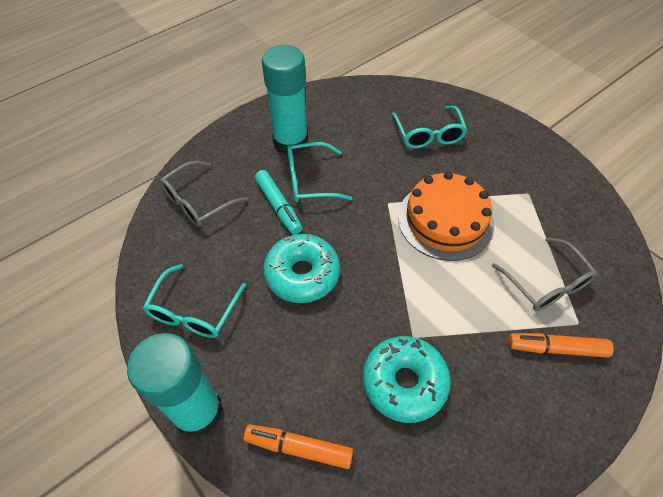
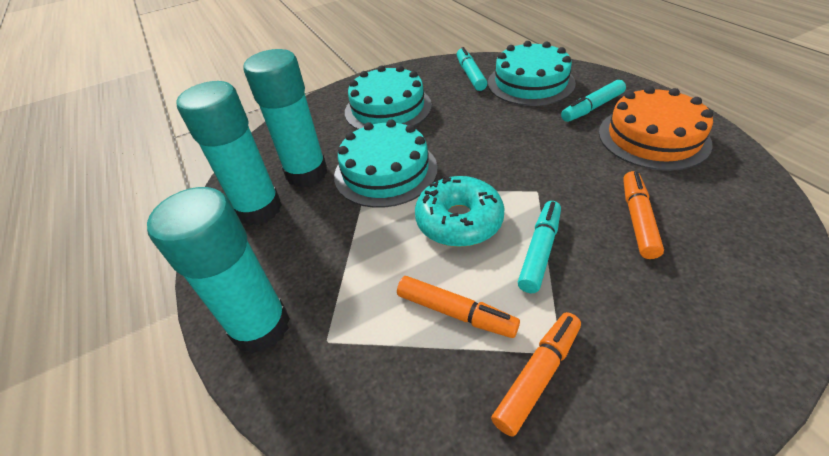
grey glasses: 2 -> 0
orange marker: 2 -> 3
turquoise cake: 0 -> 3
turquoise donut: 2 -> 1
turquoise glasses: 3 -> 0
turquoise glue stick: 2 -> 3
turquoise marker: 1 -> 3

